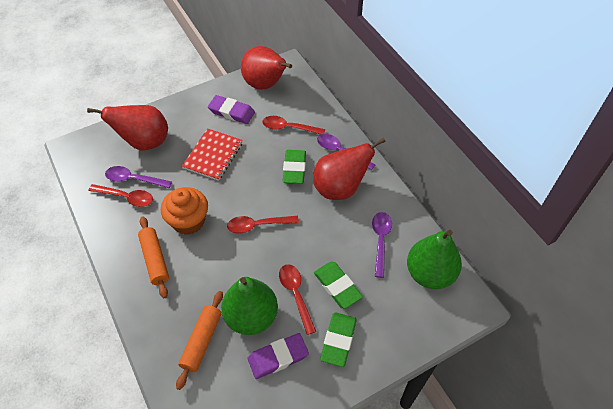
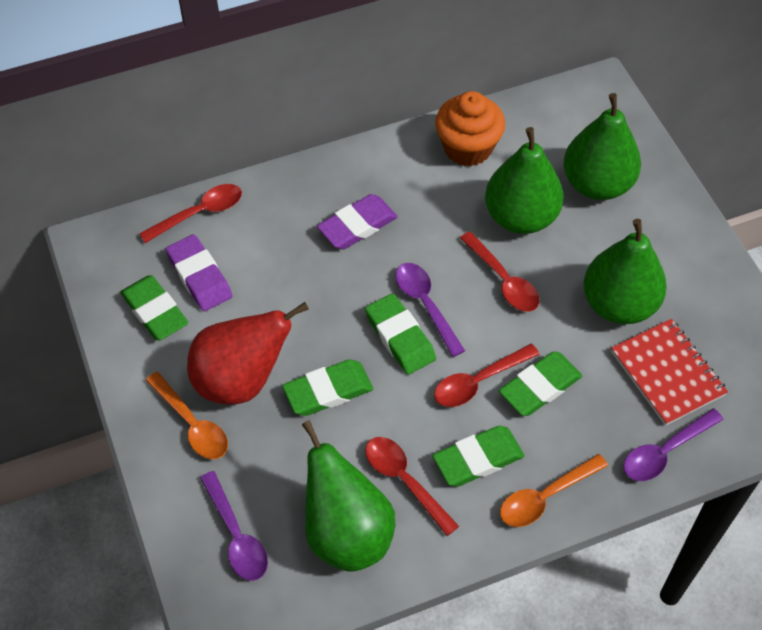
green eraser: 3 -> 5
green pear: 2 -> 4
orange rolling pin: 2 -> 0
orange spoon: 0 -> 2
red pear: 3 -> 1

